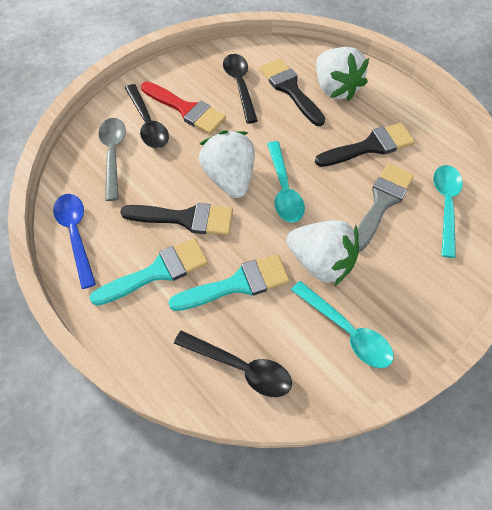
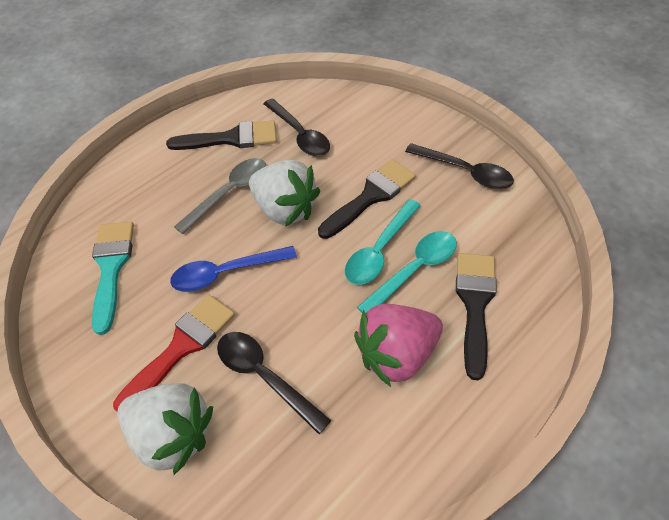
grey brush: 1 -> 0
pink strawberry: 0 -> 1
turquoise brush: 2 -> 1
turquoise spoon: 3 -> 2
white strawberry: 3 -> 2

